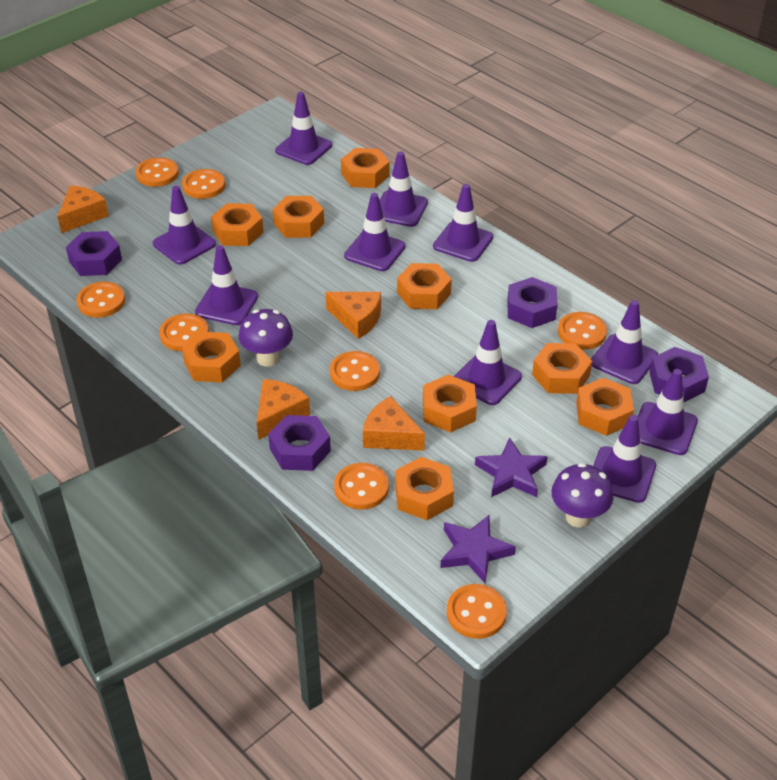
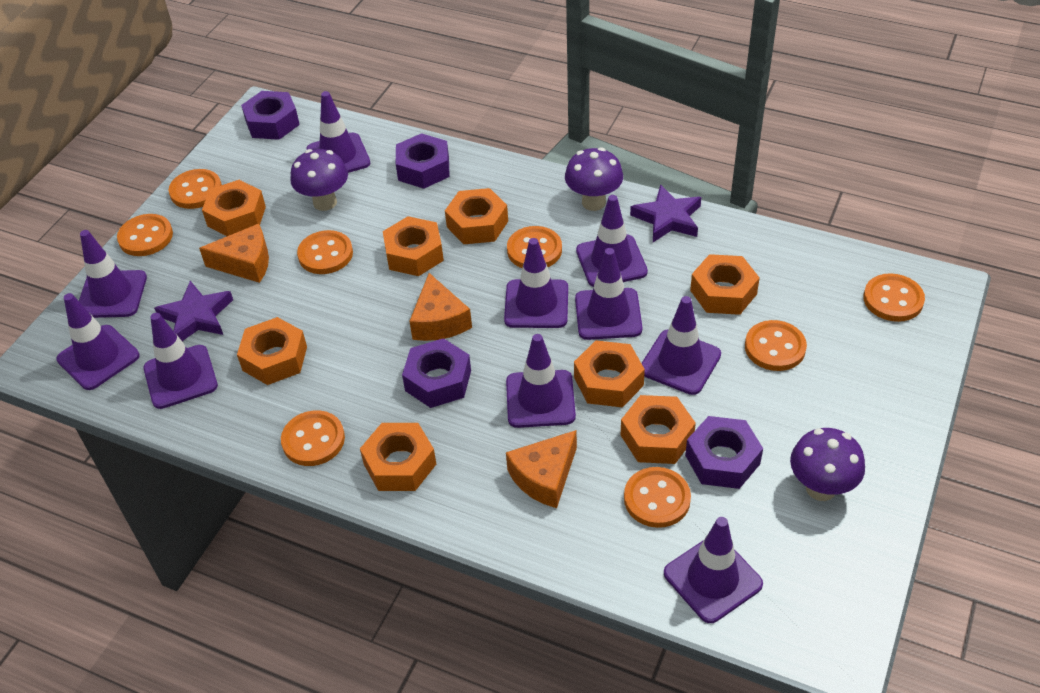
orange cheese: 4 -> 3
orange nut: 9 -> 8
purple mushroom: 2 -> 3

